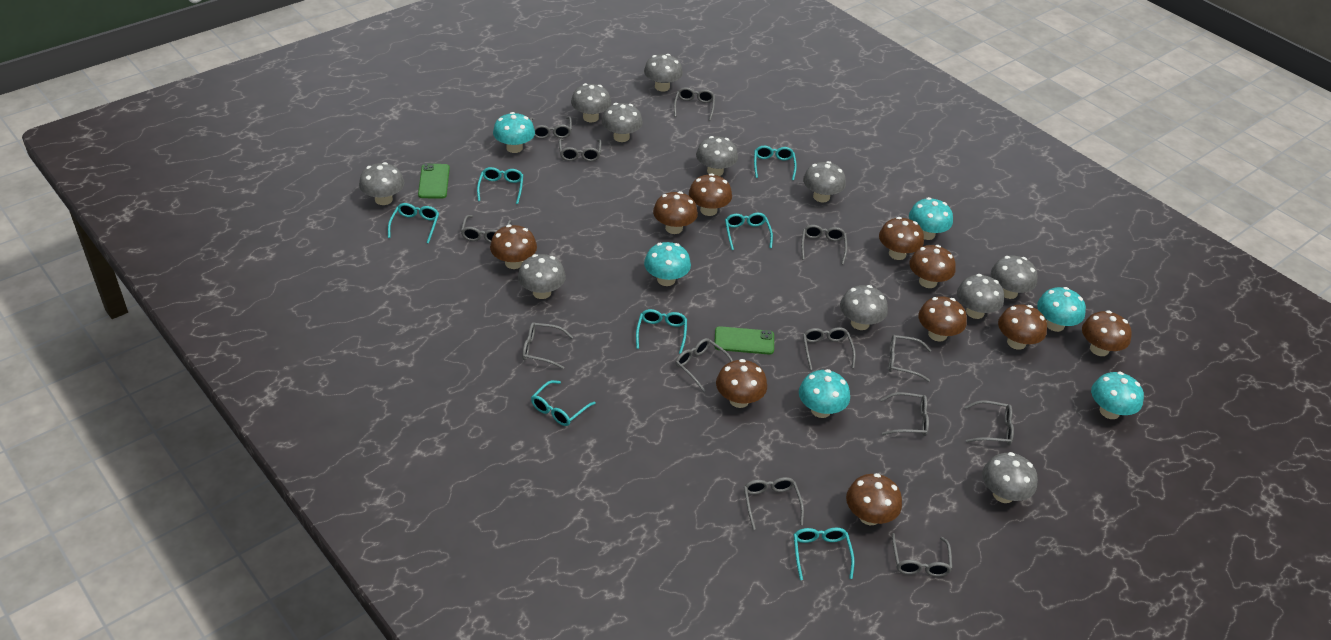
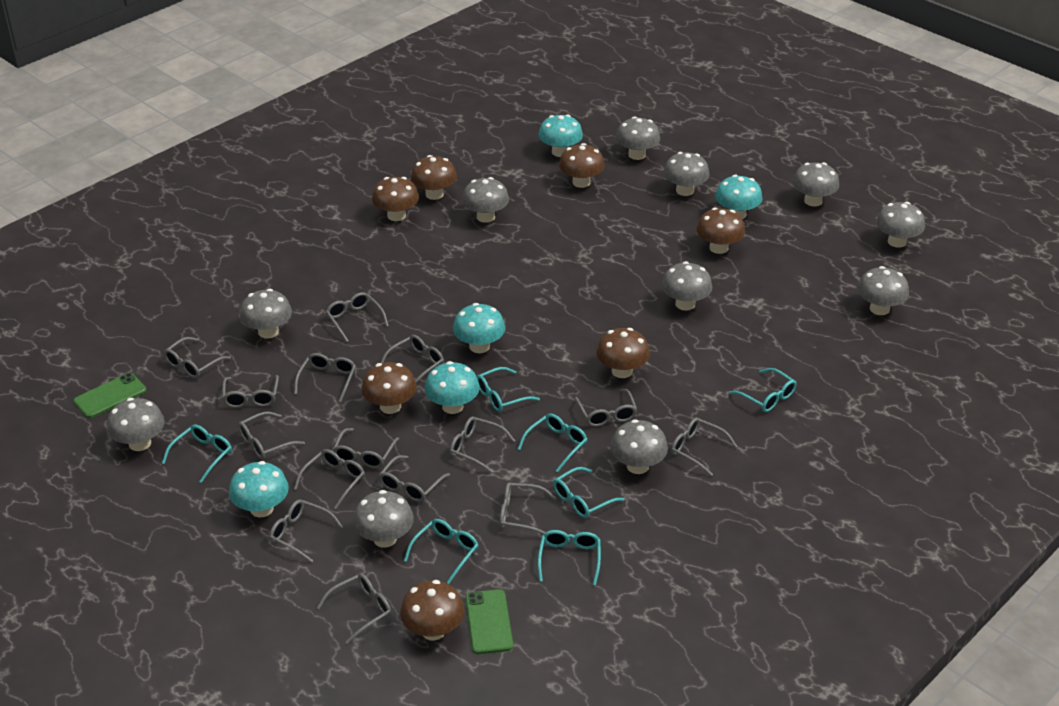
brown mushroom: 10 -> 7
grey glasses: 13 -> 15
turquoise mushroom: 6 -> 5

